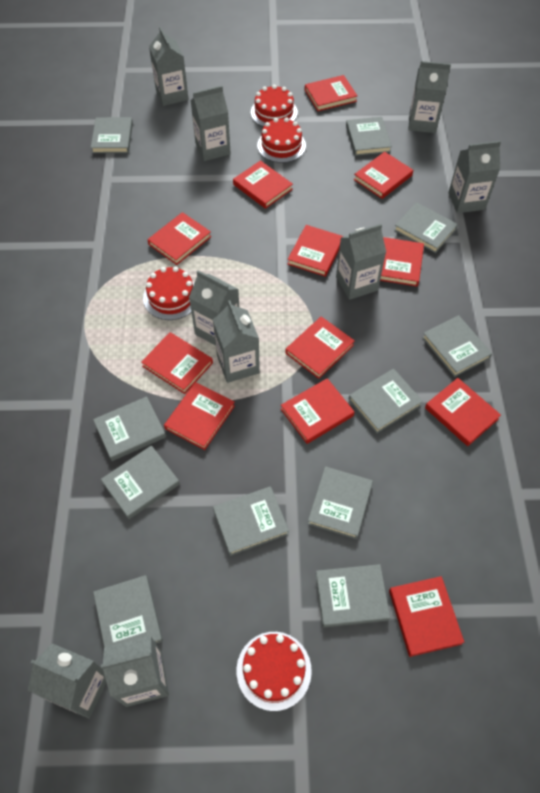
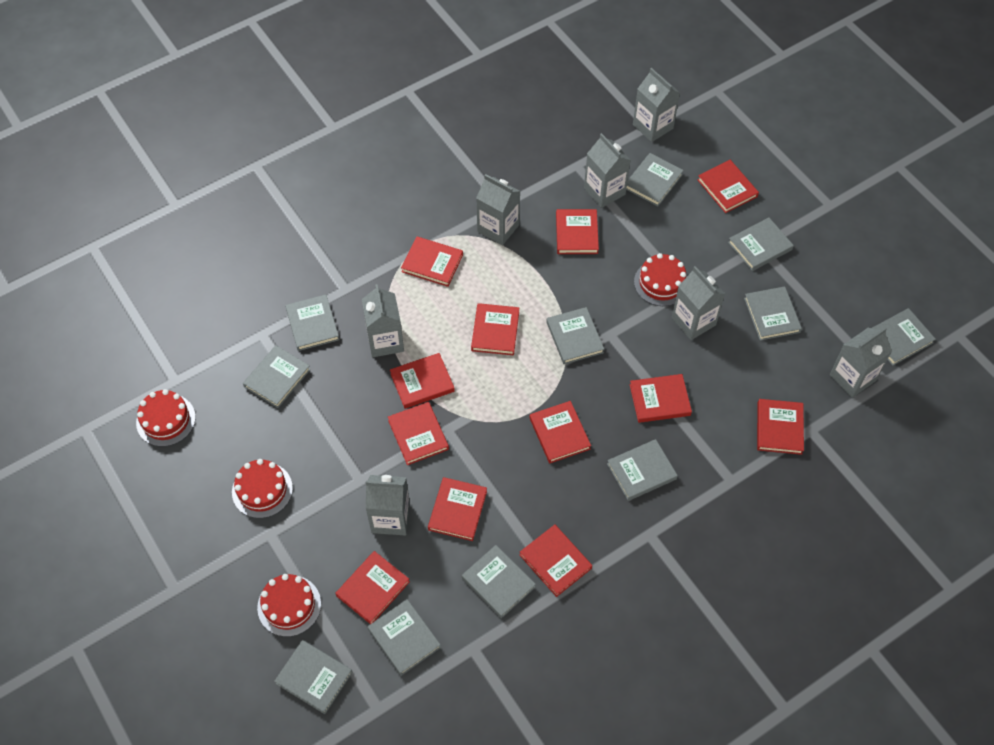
grey carton: 9 -> 7

